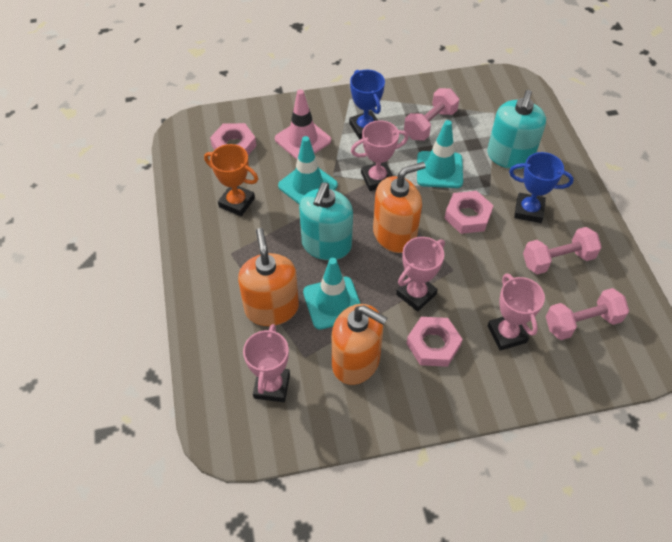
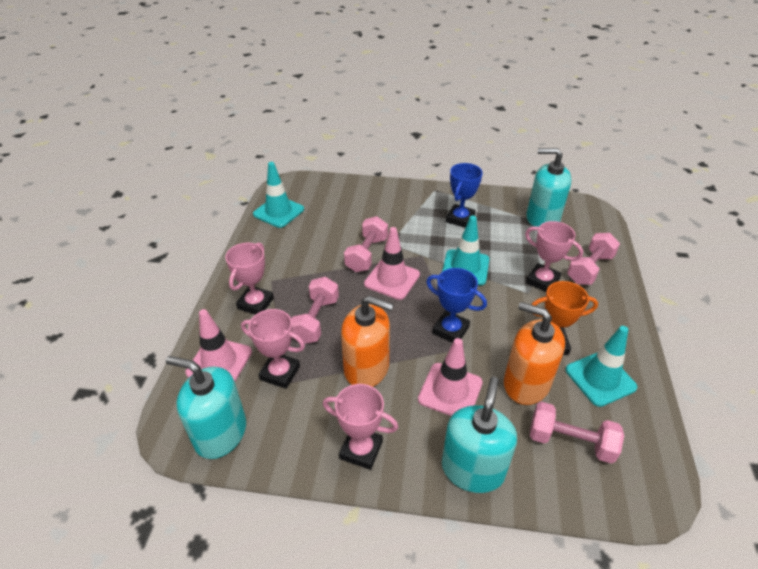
orange soap dispenser: 3 -> 2
pink dumbbell: 3 -> 4
pink nut: 3 -> 0
pink traffic cone: 1 -> 3
turquoise soap dispenser: 2 -> 3

